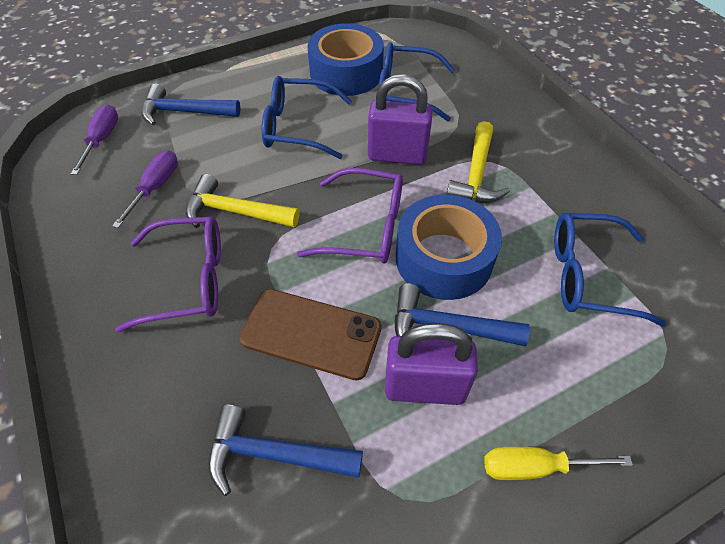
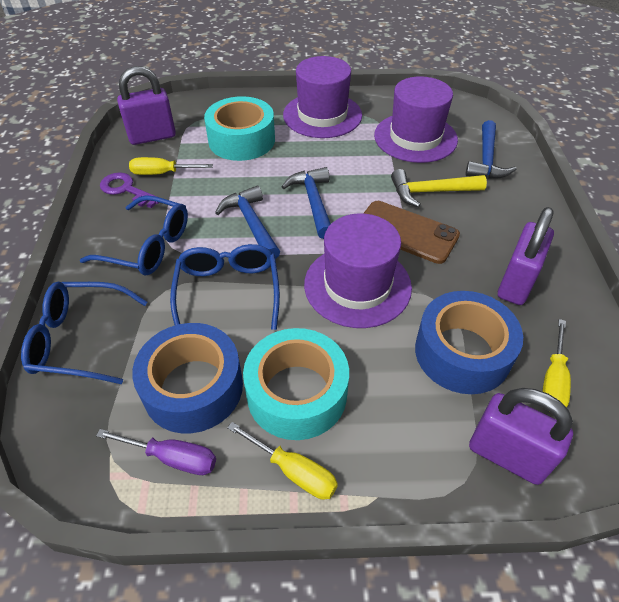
purple glasses: 2 -> 0
purple hat: 0 -> 3
purple key: 0 -> 1
purple padlock: 2 -> 3
purple screwdriver: 2 -> 1
turquoise tape: 0 -> 2
yellow hammer: 2 -> 1
yellow screwdriver: 1 -> 3

